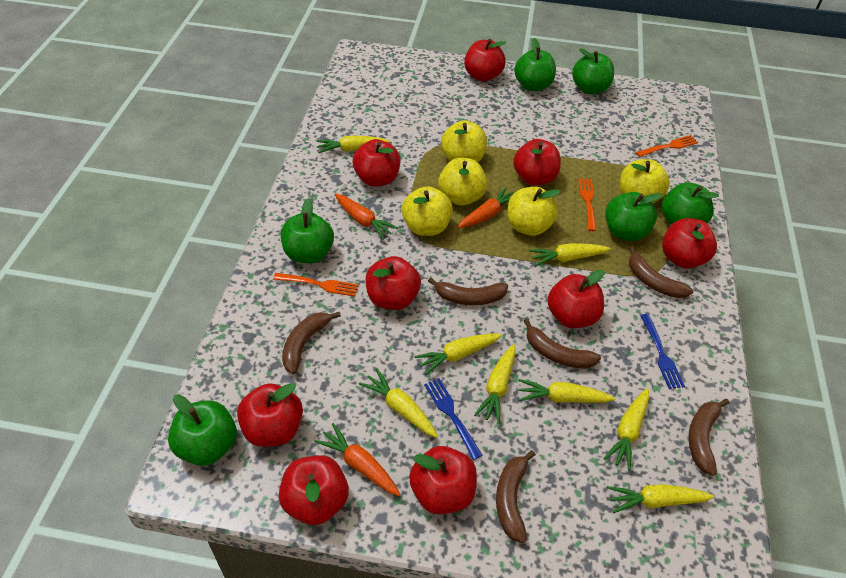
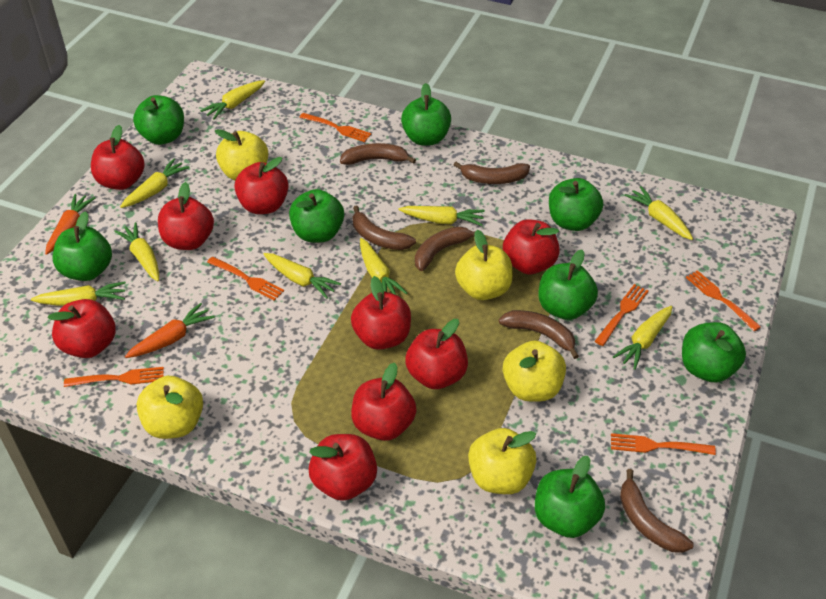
blue fork: 2 -> 0
green apple: 6 -> 8
orange carrot: 3 -> 2
orange fork: 3 -> 6
yellow carrot: 8 -> 9

